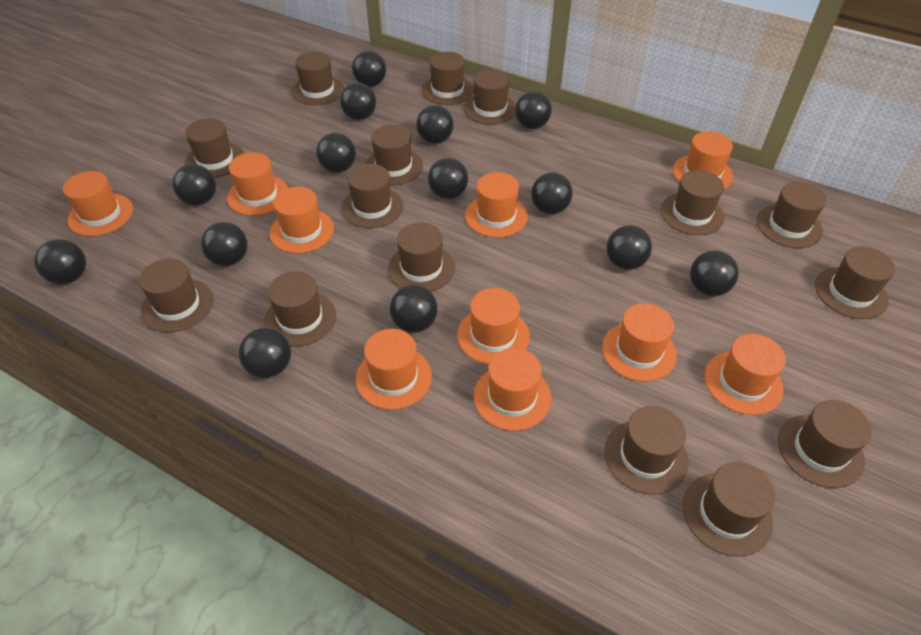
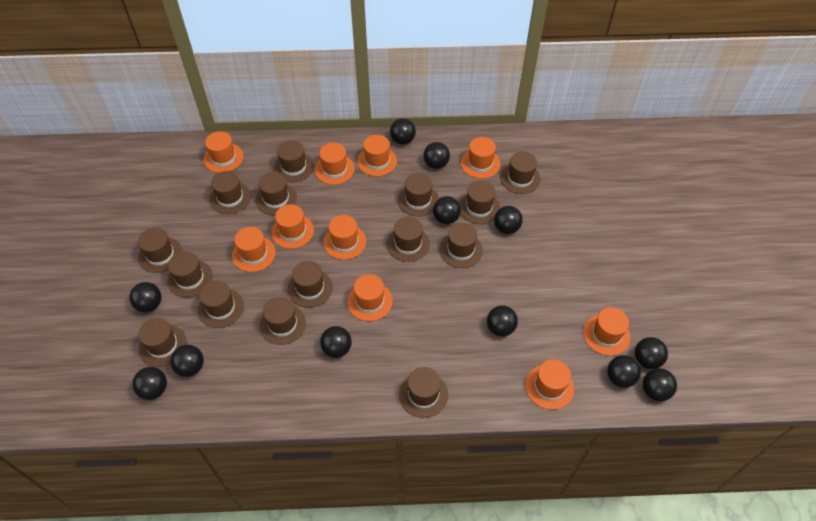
black ball: 14 -> 12

